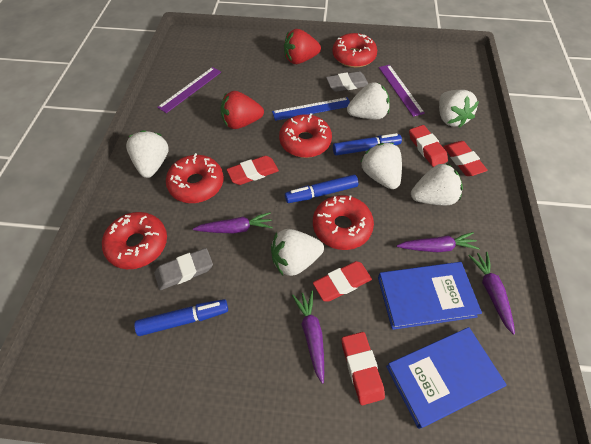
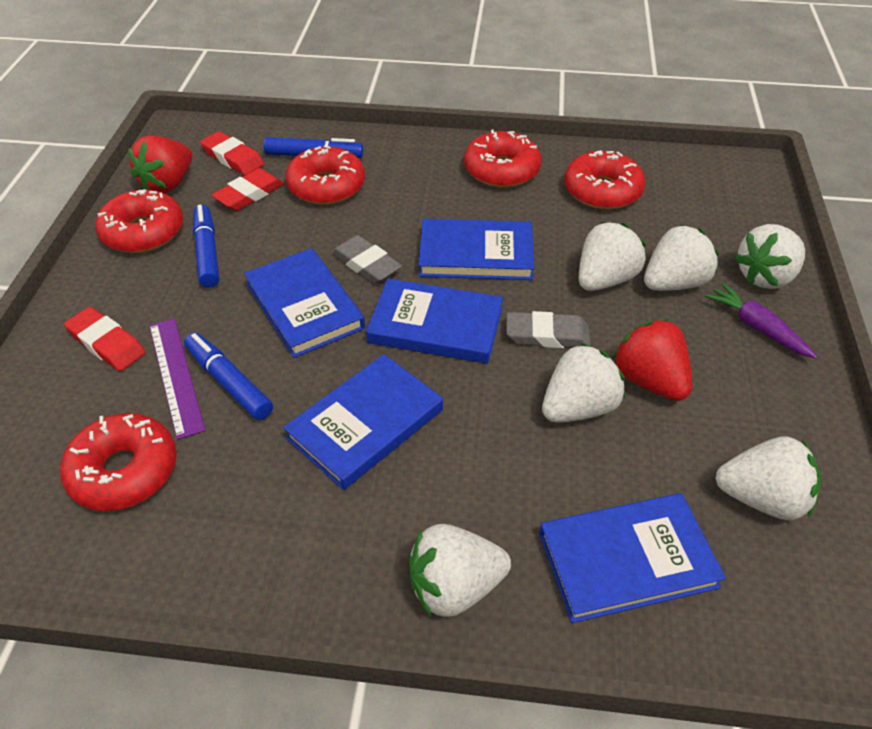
blue book: 2 -> 5
blue ruler: 1 -> 0
purple carrot: 4 -> 1
purple ruler: 2 -> 1
red eraser: 5 -> 3

